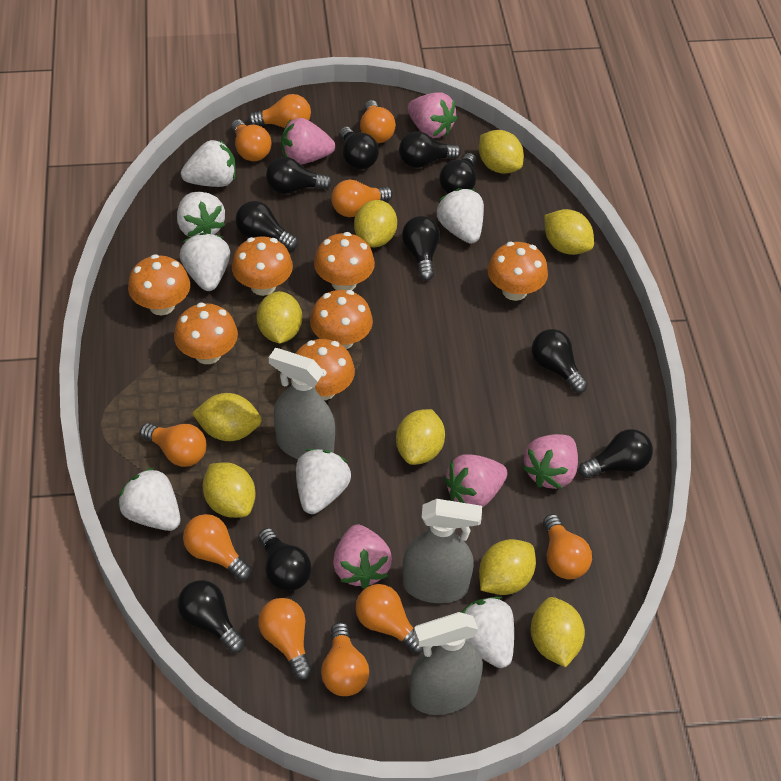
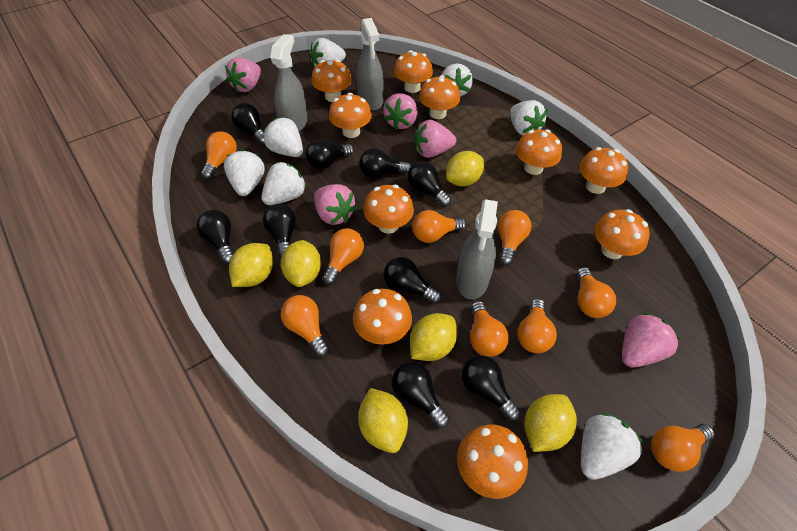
black light bulb: 10 -> 9
orange light bulb: 10 -> 9
orange mushroom: 7 -> 10
yellow lemon: 9 -> 6

